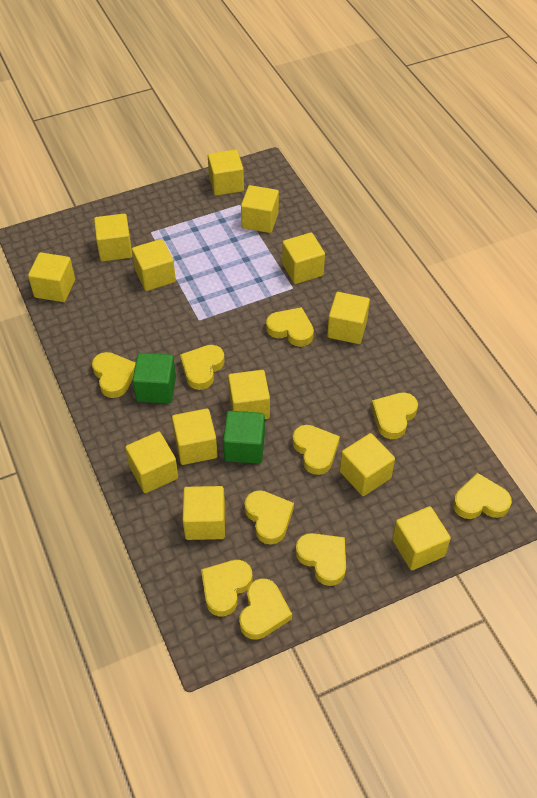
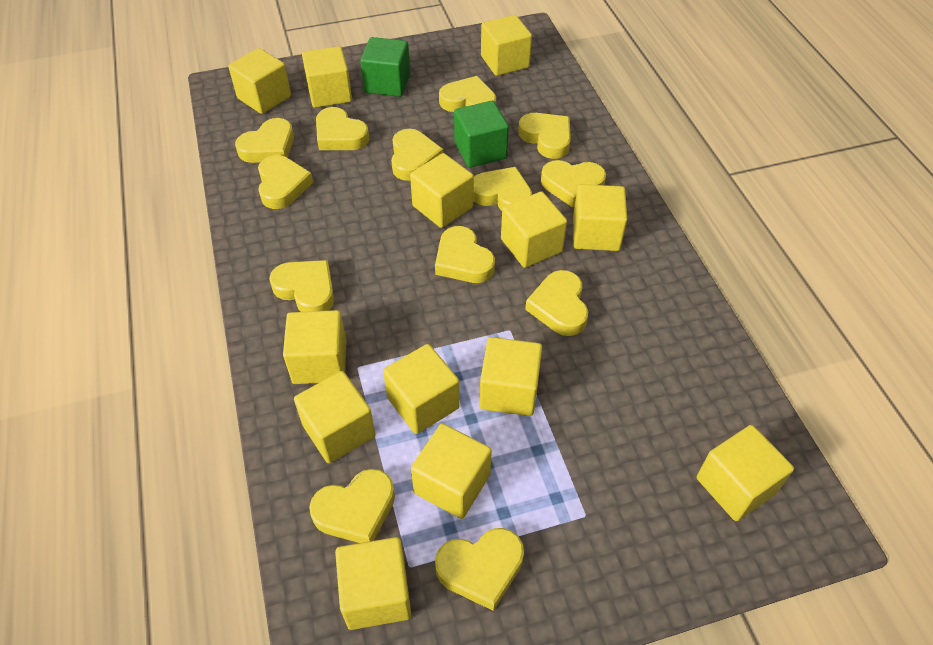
yellow heart: 10 -> 13

